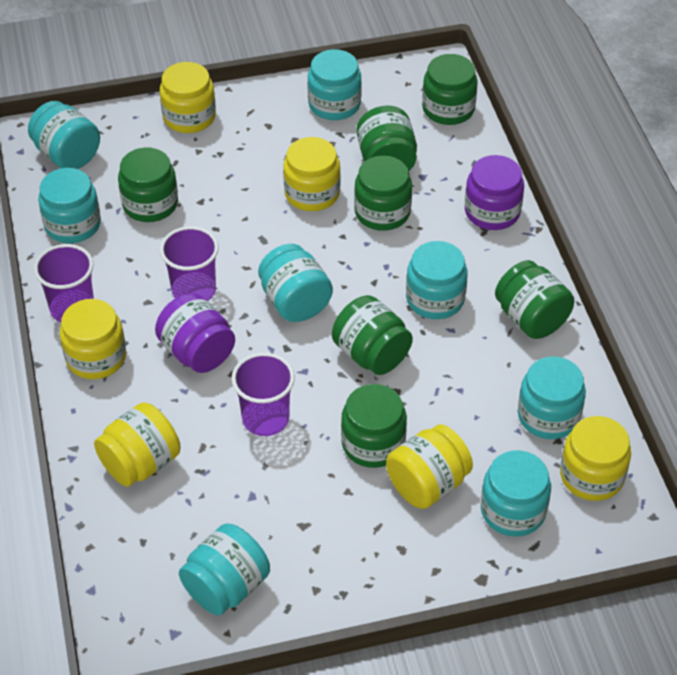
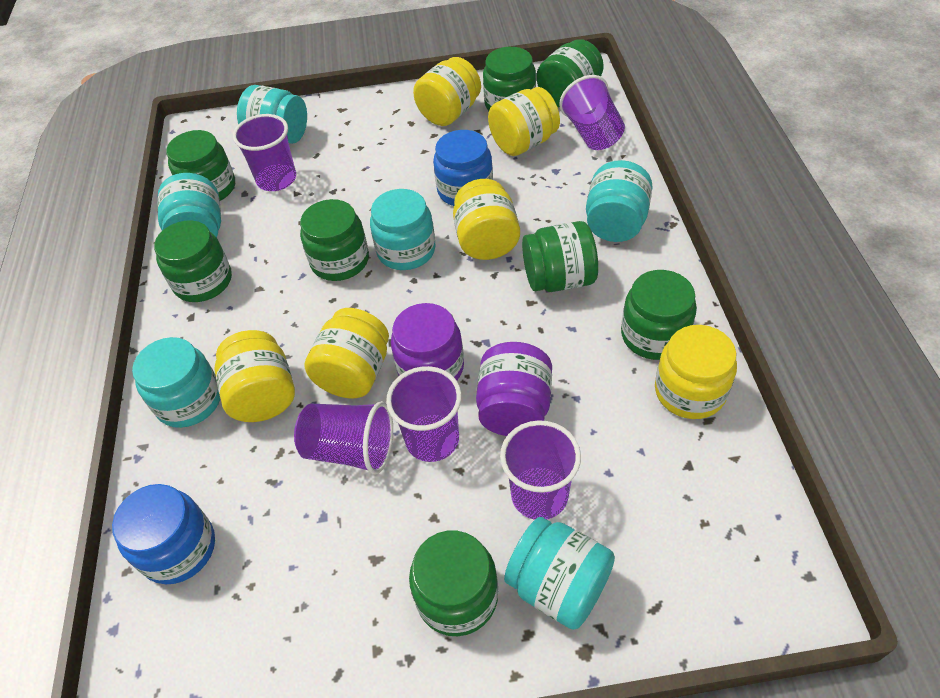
blue jar: 0 -> 2
green jar: 7 -> 8
purple cup: 3 -> 5
turquoise jar: 8 -> 6

